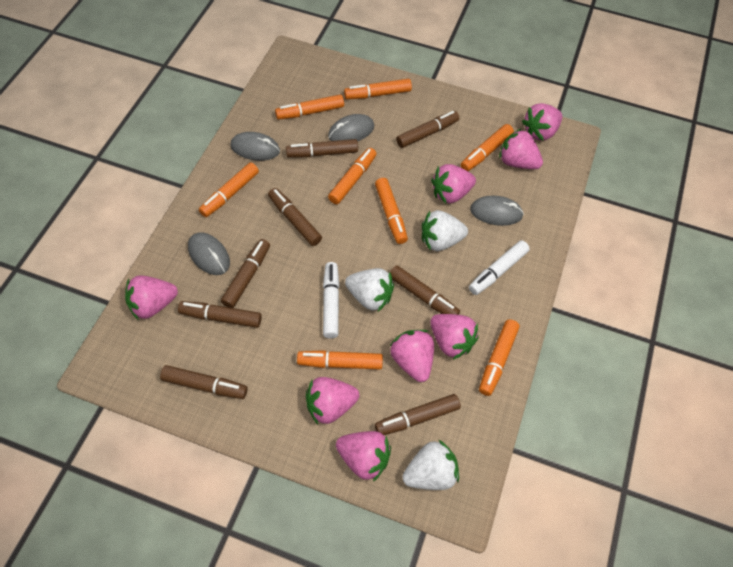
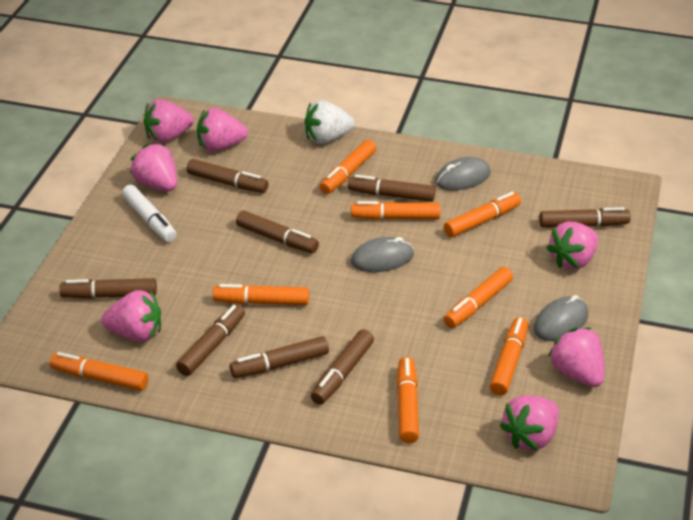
grey mouse: 4 -> 3
pink strawberry: 8 -> 7
white marker: 2 -> 1
white strawberry: 3 -> 1

